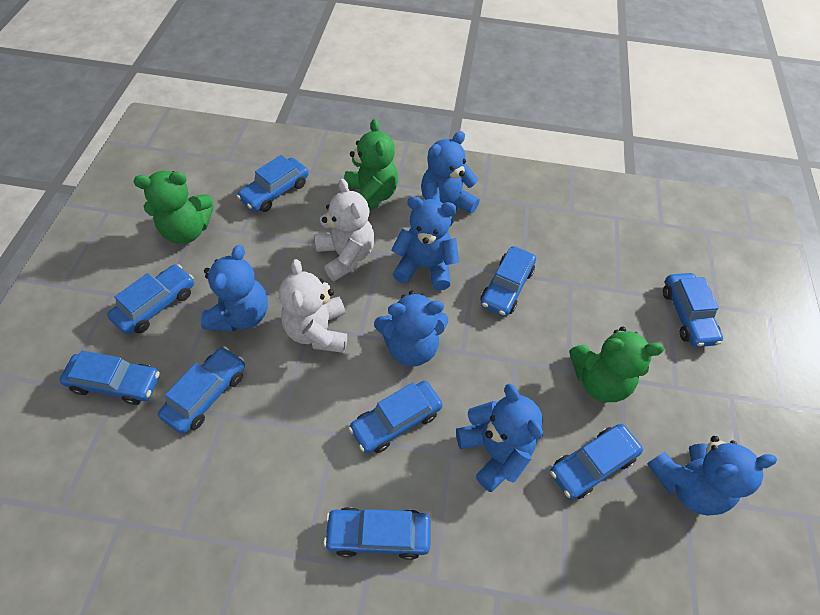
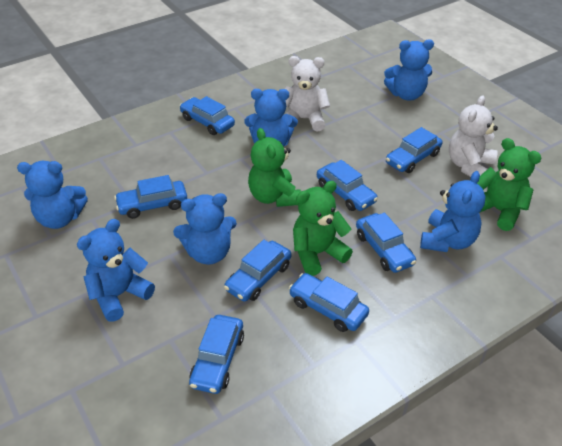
blue car: 9 -> 8

